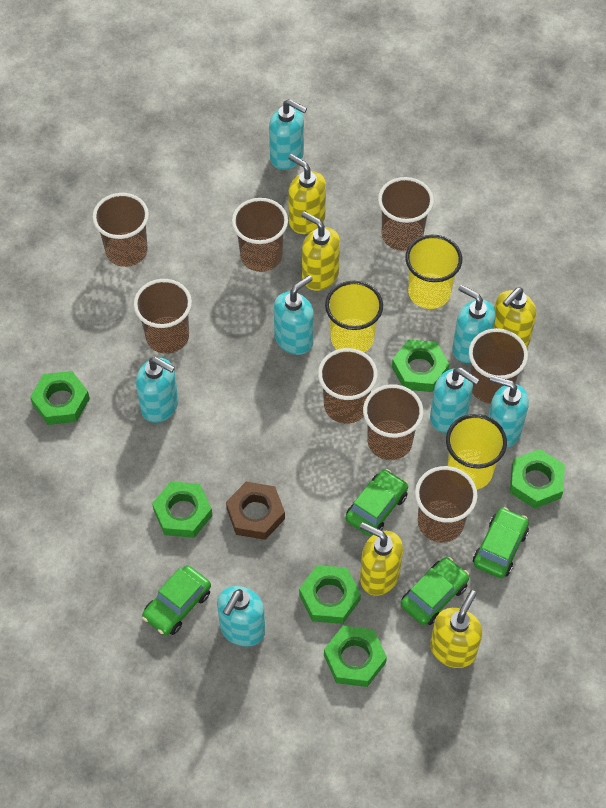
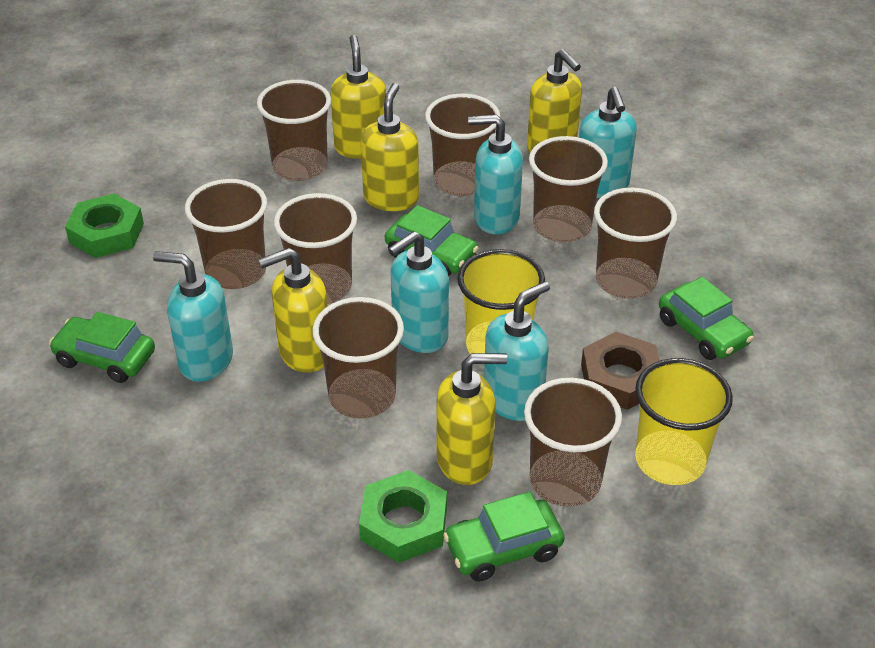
green nut: 6 -> 2
turquoise soap dispenser: 7 -> 5
yellow cup: 3 -> 2

